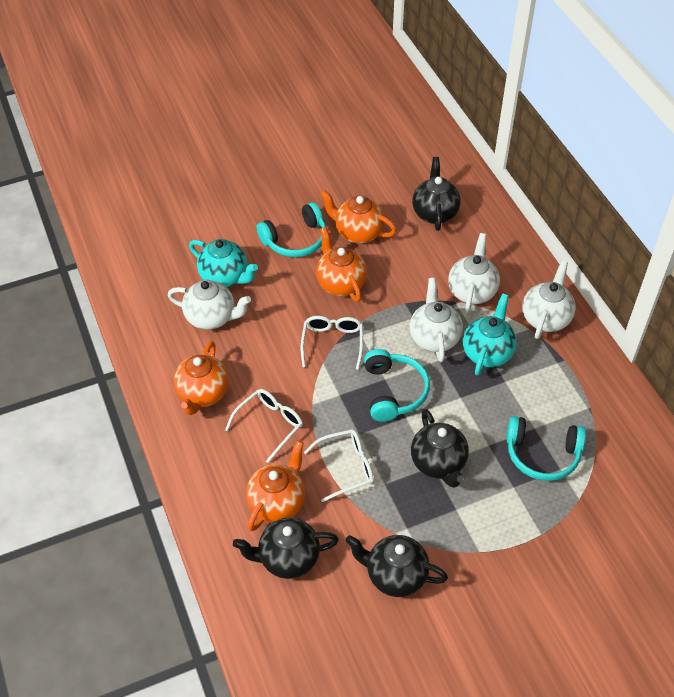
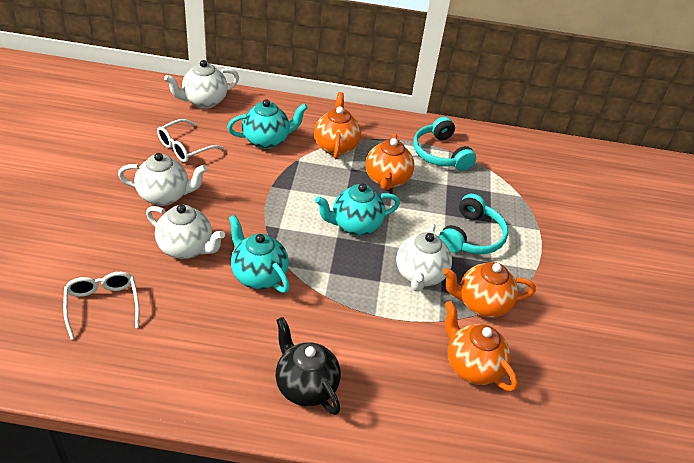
black teapot: 4 -> 1
turquoise headphones: 3 -> 2
turquoise teapot: 2 -> 3
white glasses: 3 -> 2

